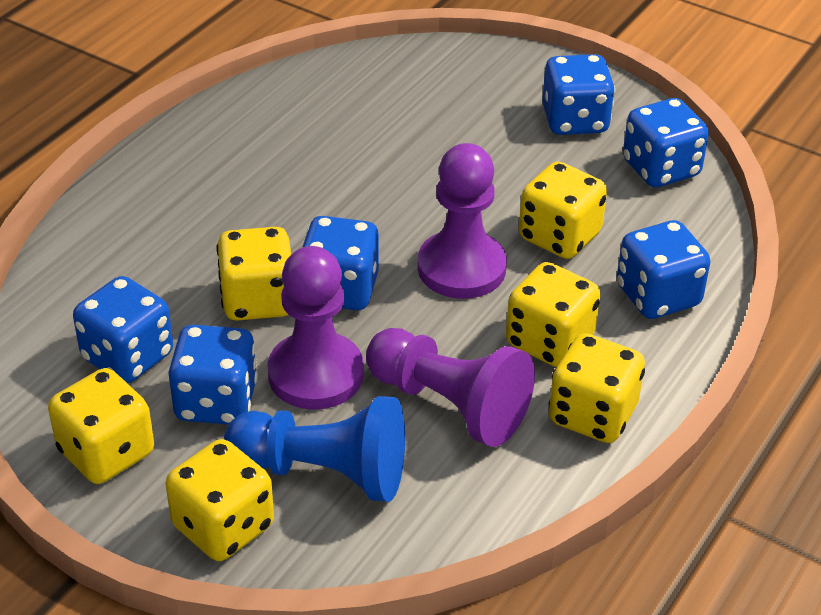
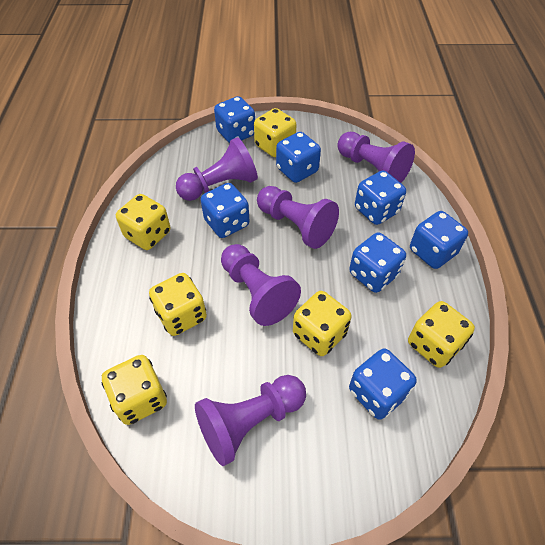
blue dice: 6 -> 7
blue pawn: 1 -> 0
purple pawn: 3 -> 5

